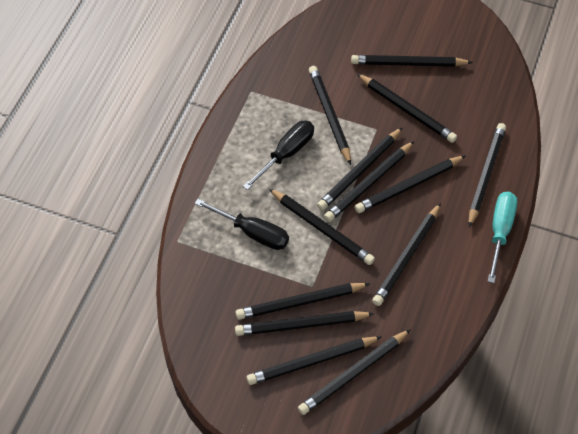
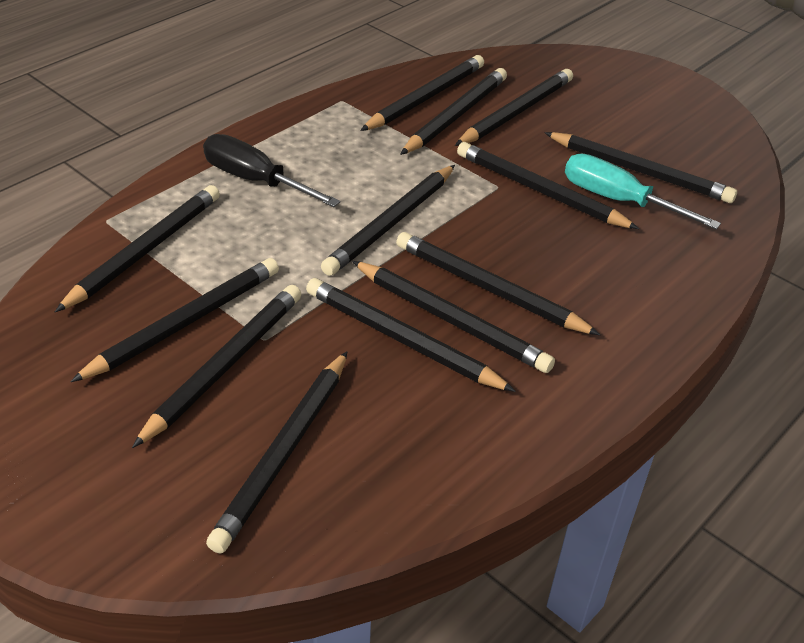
black screwdriver: 2 -> 1

